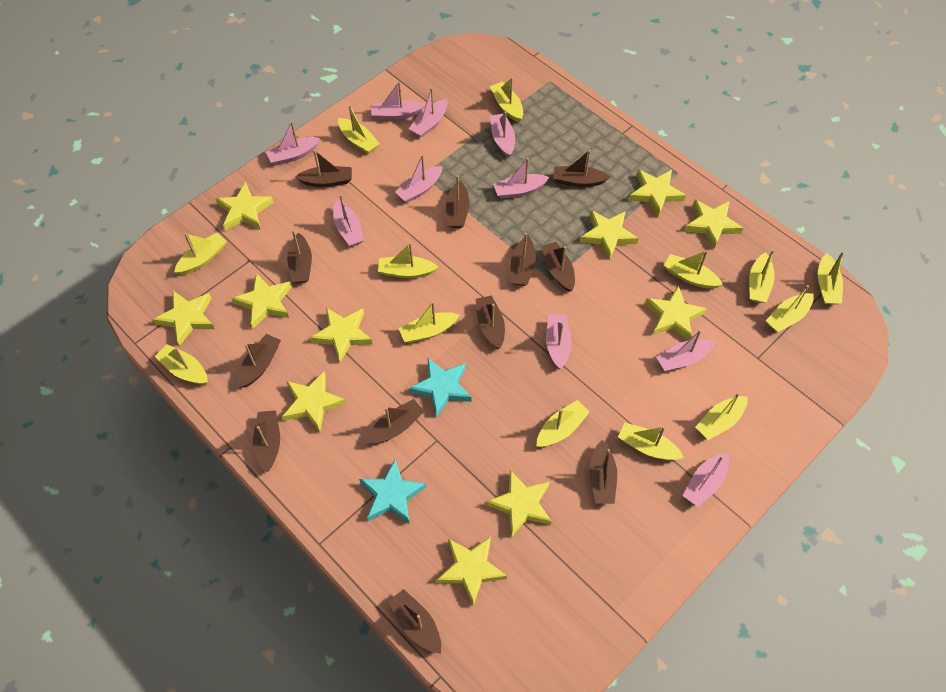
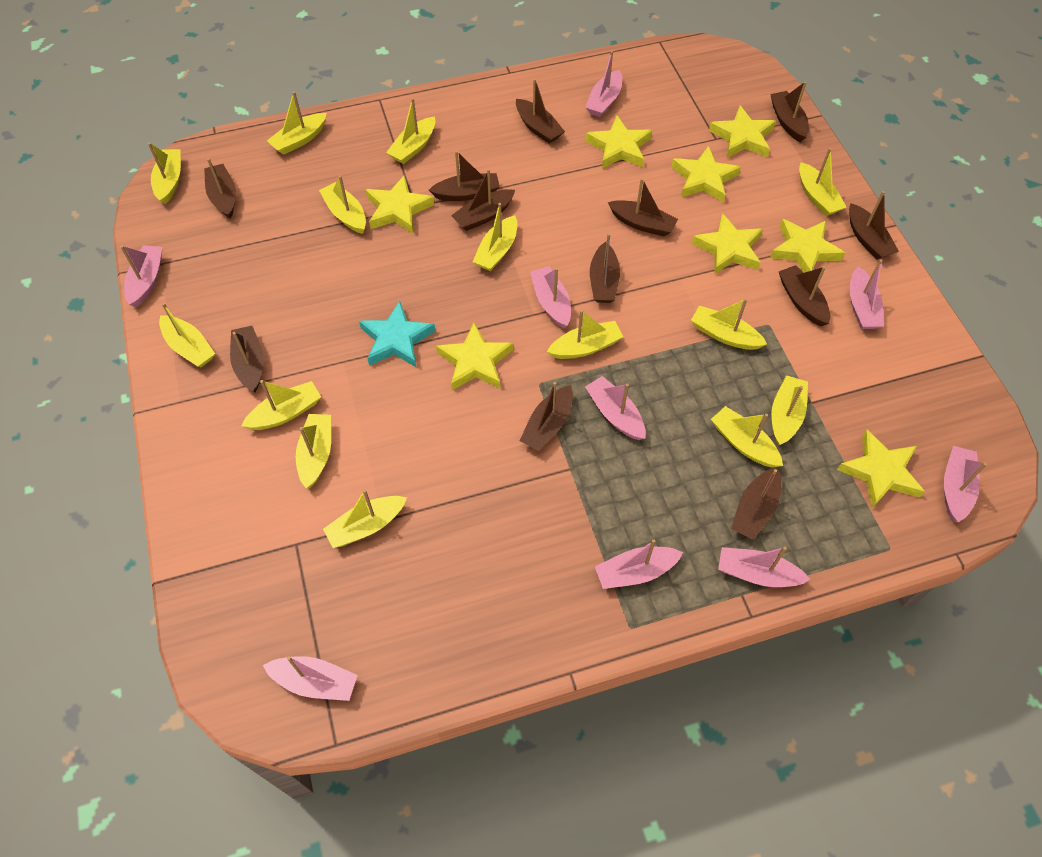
pink boat: 10 -> 9
turquoise star: 2 -> 1
yellow boat: 13 -> 14
yellow star: 11 -> 8

